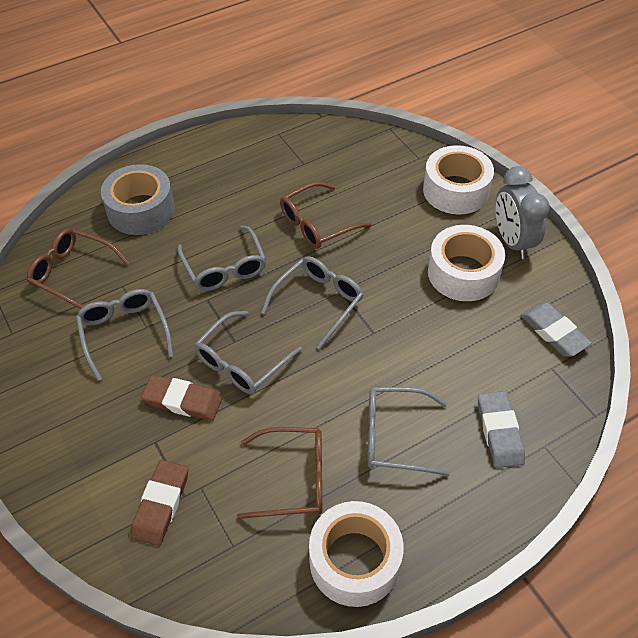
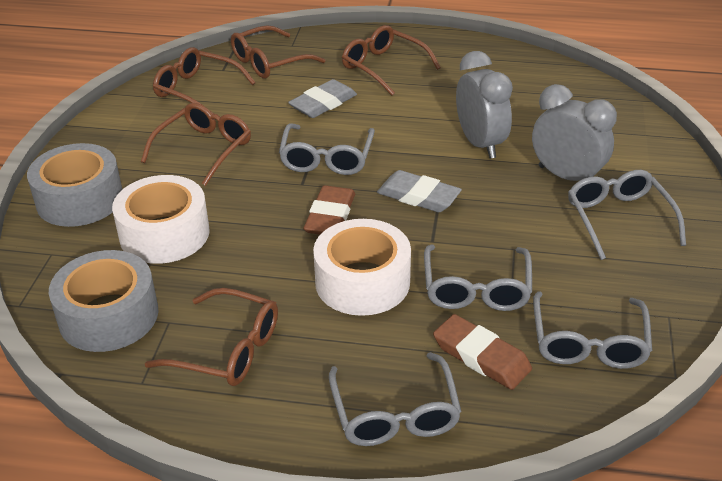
brown glasses: 3 -> 5
grey clock: 1 -> 2
grey tape: 1 -> 2
white tape: 3 -> 2

